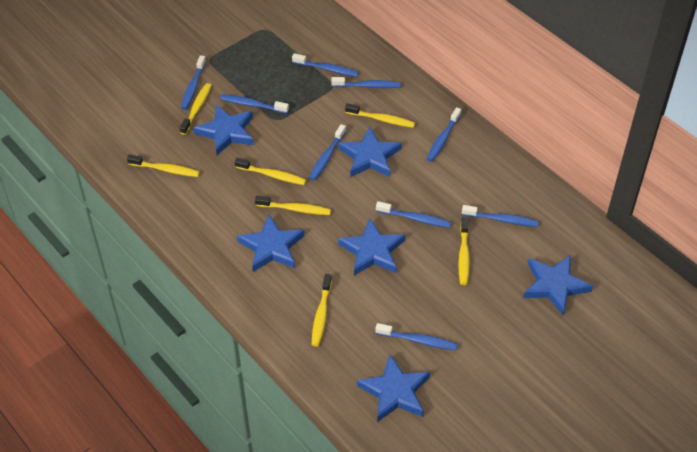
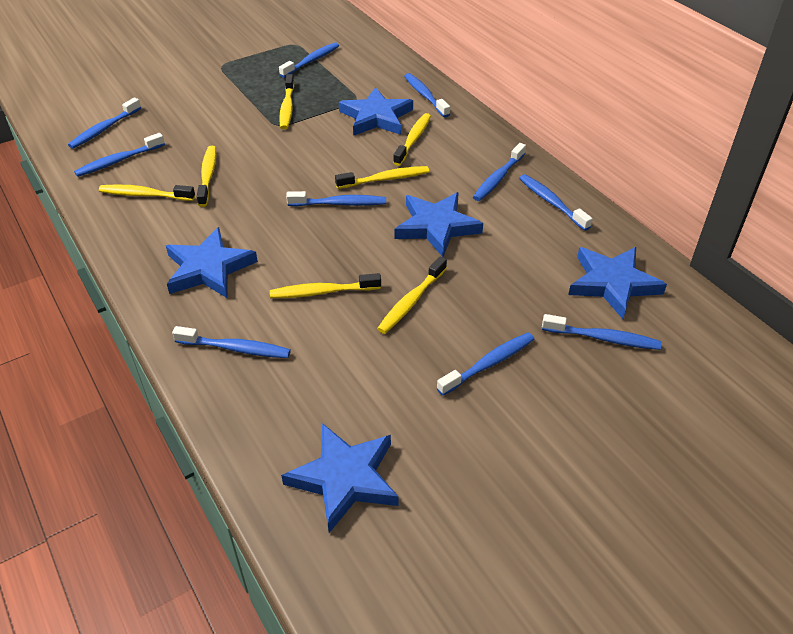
blue star: 6 -> 5
blue toothbrush: 9 -> 10

